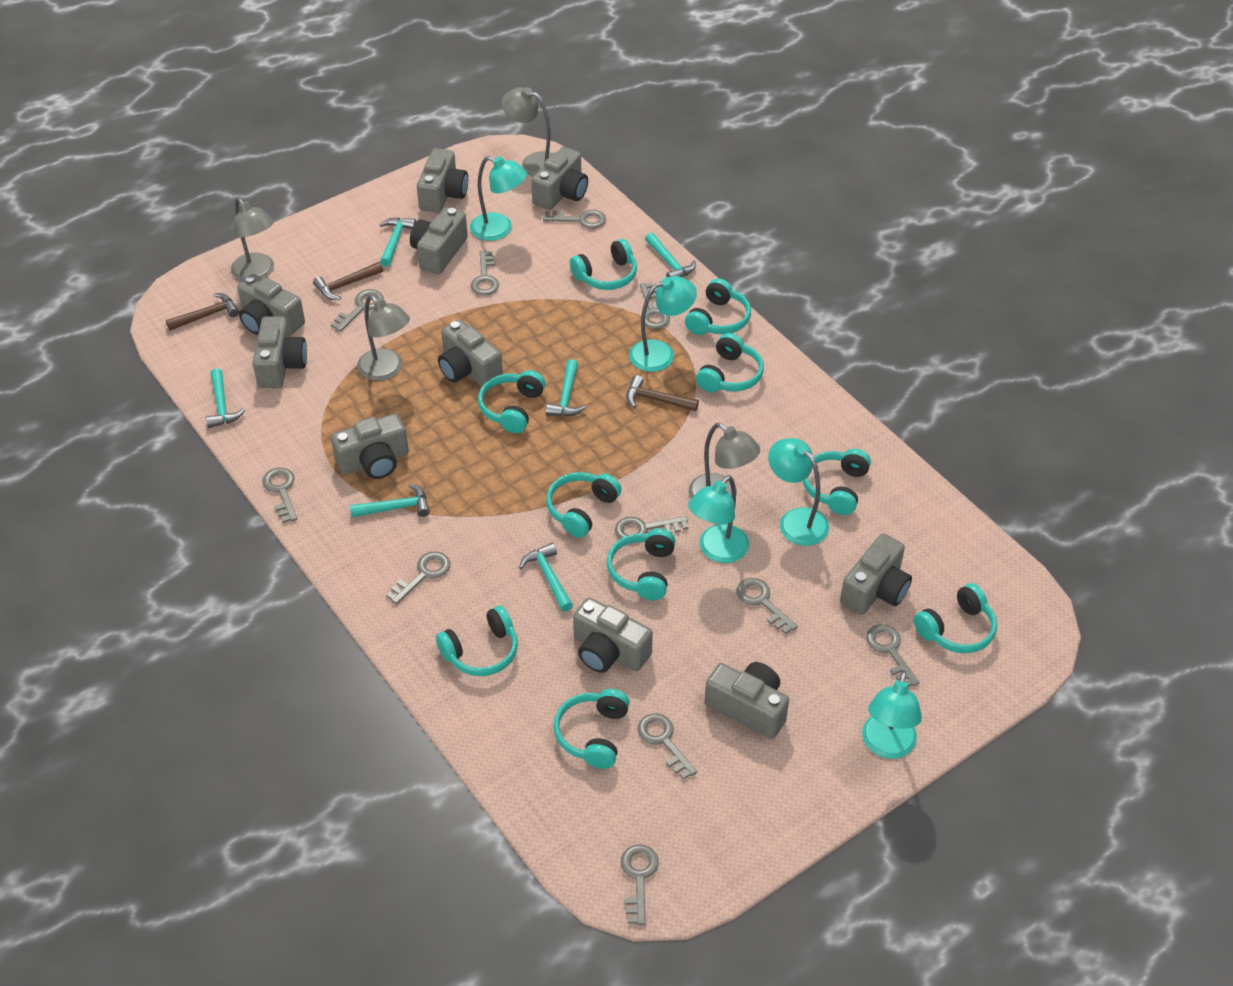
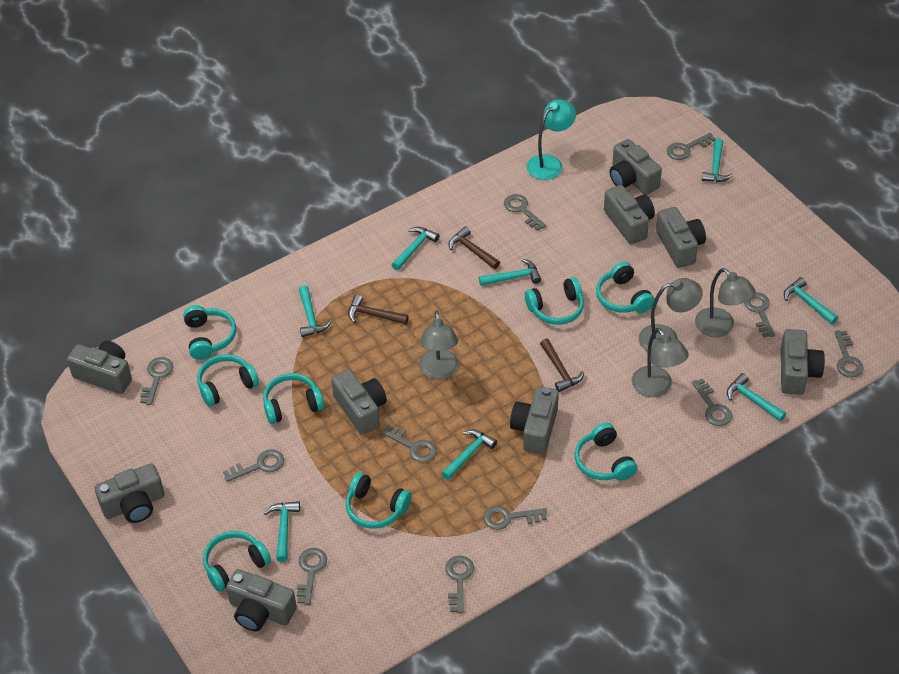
grey camera: 10 -> 9
turquoise hammer: 6 -> 8
turquoise headphones: 10 -> 8
turquoise lamp: 5 -> 1

